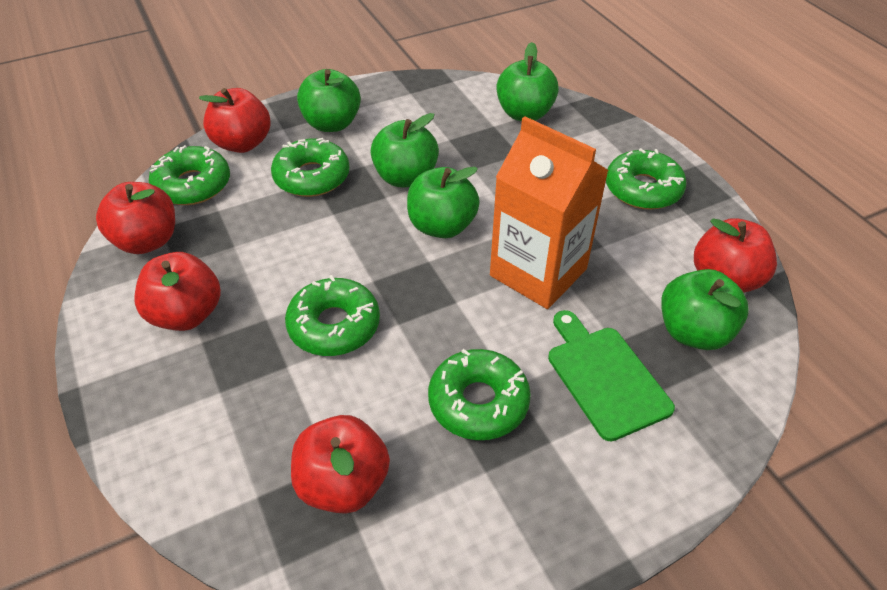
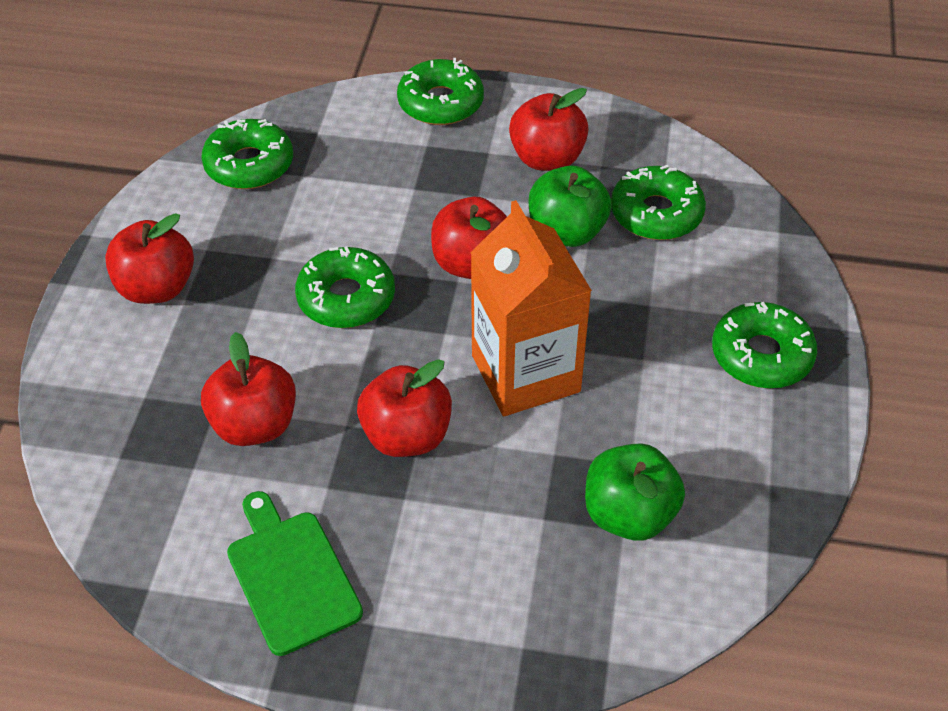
green apple: 5 -> 2

